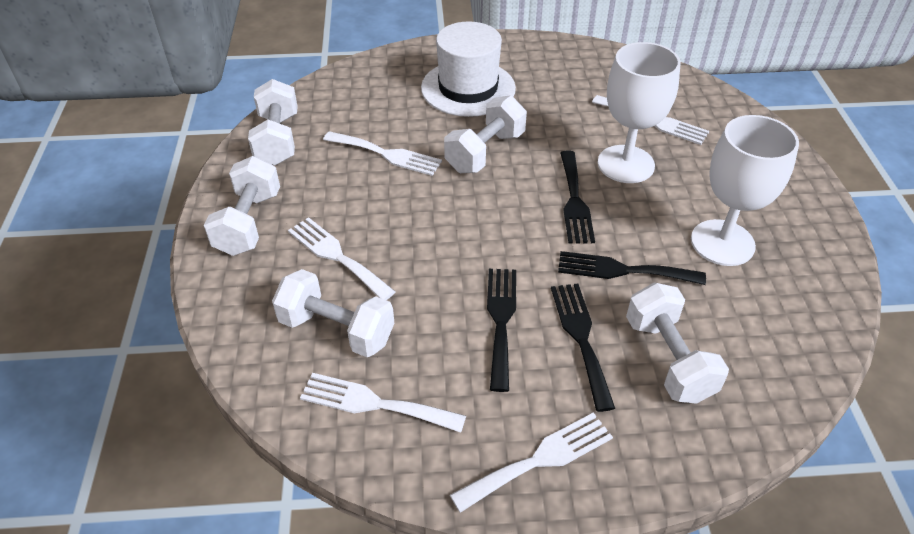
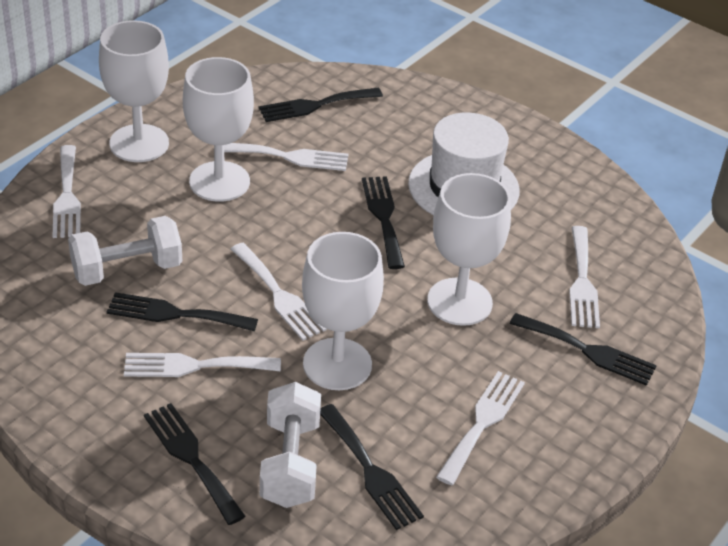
black fork: 4 -> 6
white dumbbell: 5 -> 2
white fork: 5 -> 6
white goblet: 2 -> 4

